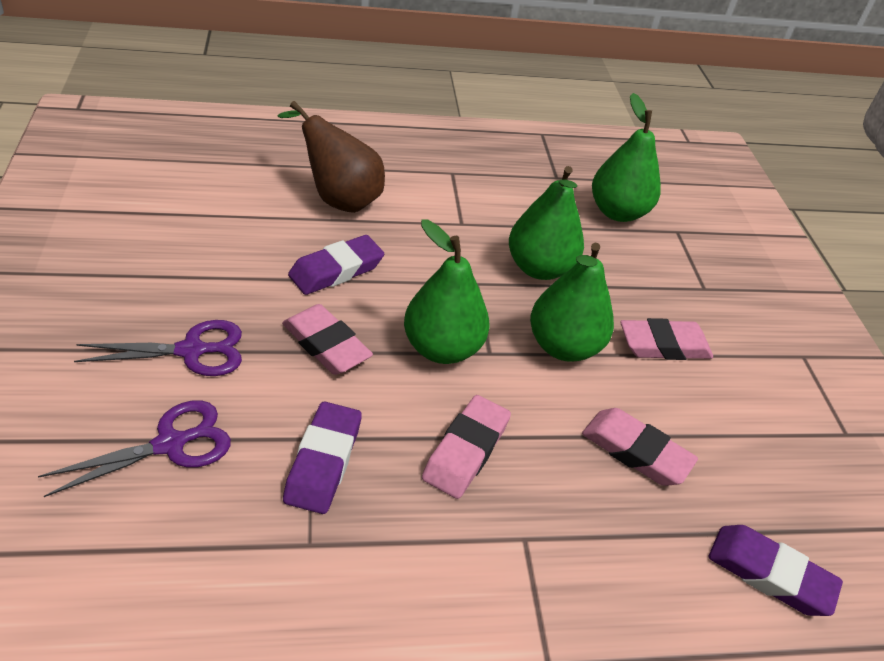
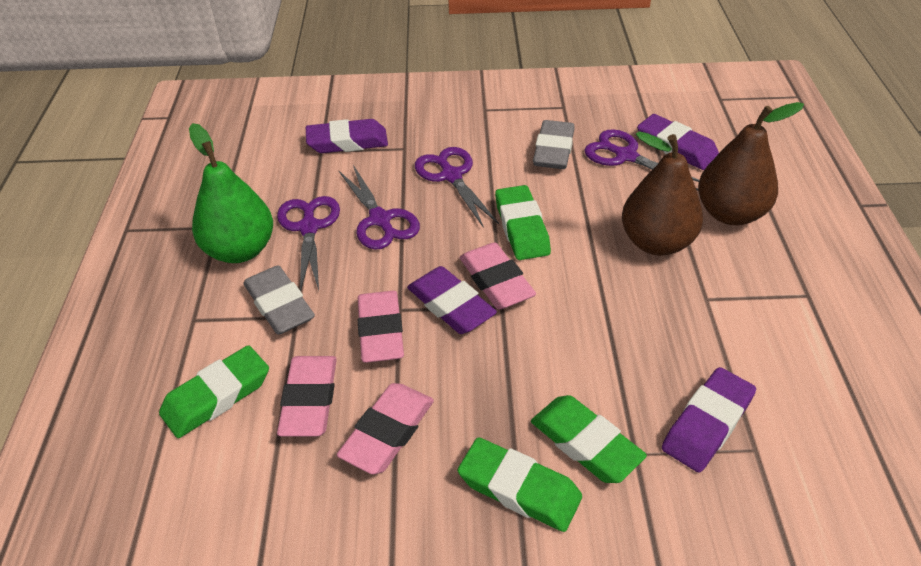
brown pear: 1 -> 2
green eraser: 0 -> 4
green pear: 4 -> 1
grey eraser: 0 -> 2
purple eraser: 3 -> 4
purple scissors: 2 -> 4

